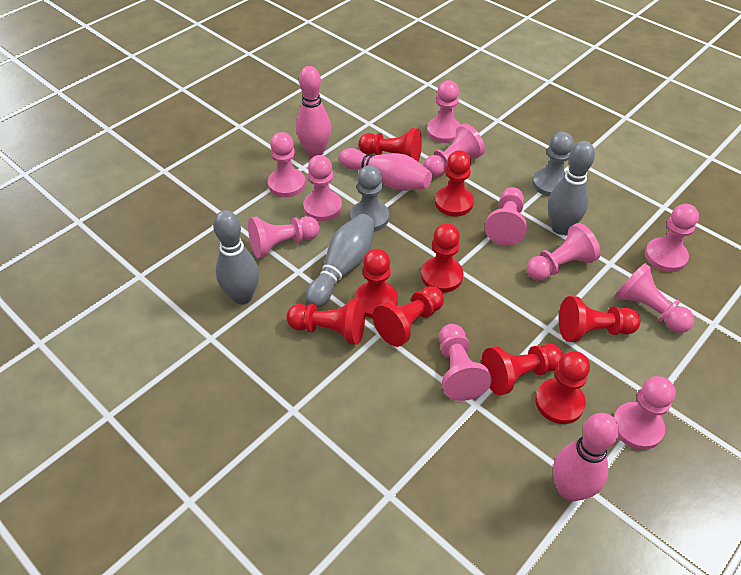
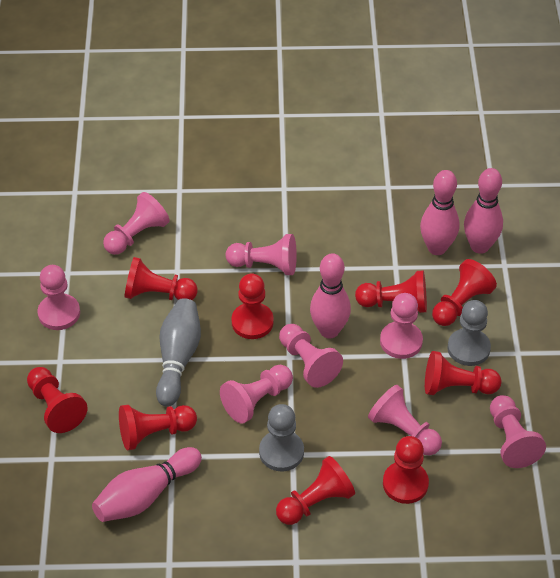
grey bowling pin: 3 -> 1
pink bowling pin: 3 -> 4
pink pawn: 11 -> 8

